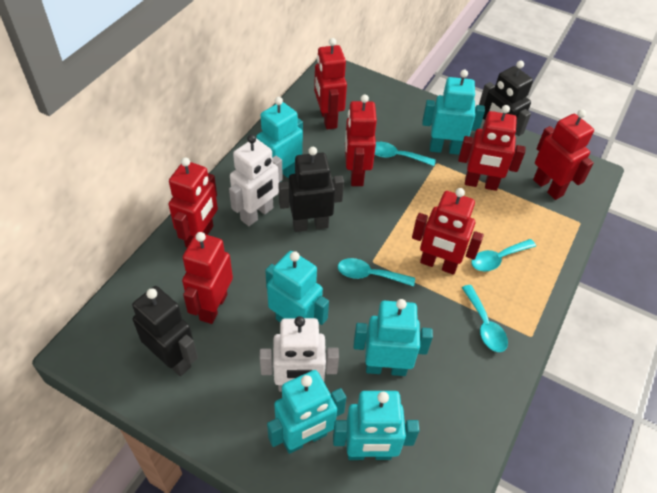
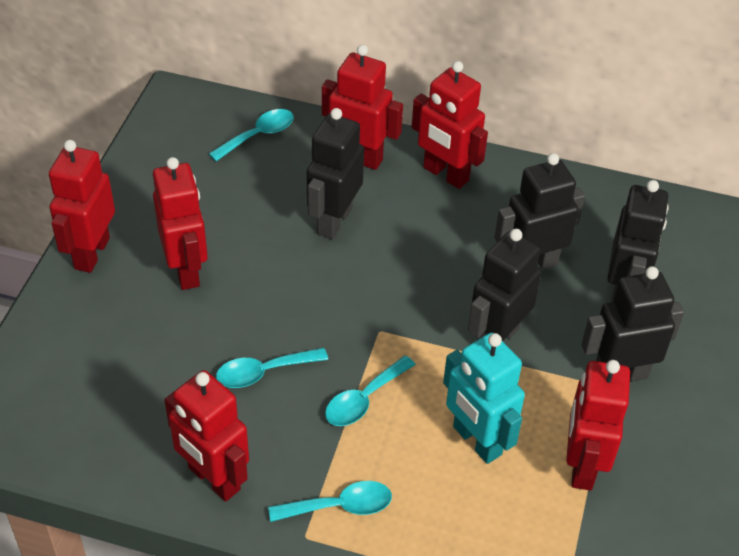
black robot: 3 -> 5
red robot: 7 -> 6
turquoise robot: 6 -> 1
white robot: 2 -> 0

